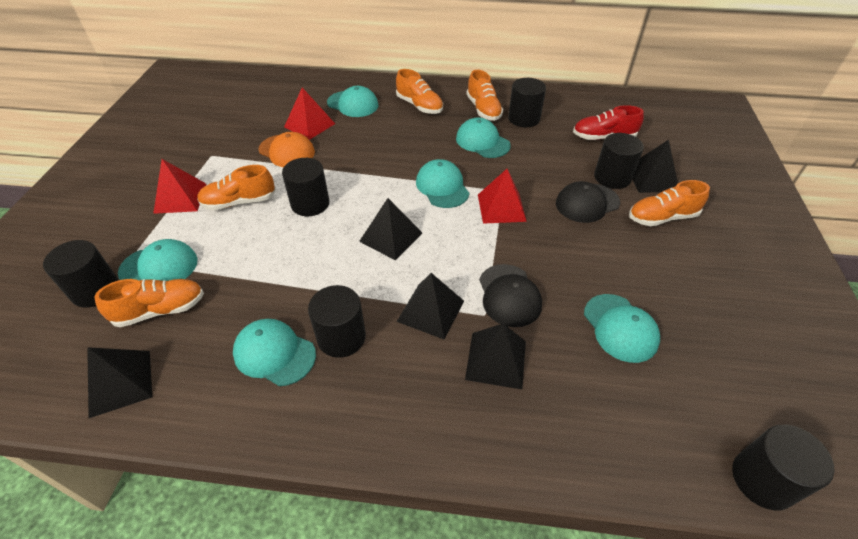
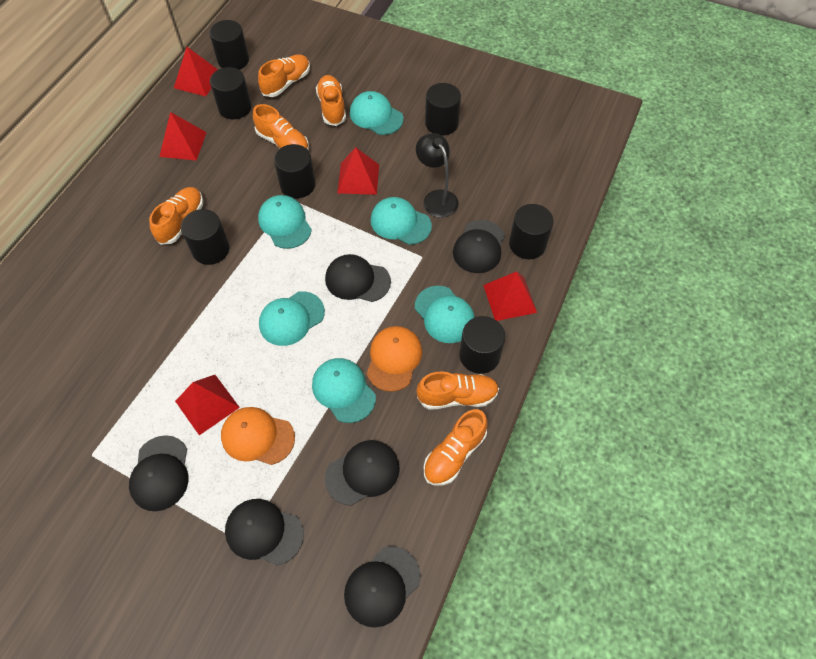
black cap: 2 -> 6
black cylinder: 6 -> 7
black lamp: 0 -> 1
black pyramid: 5 -> 0
orange cap: 1 -> 2
orange shoe: 5 -> 6
red pyramid: 3 -> 5
red shoe: 1 -> 0

